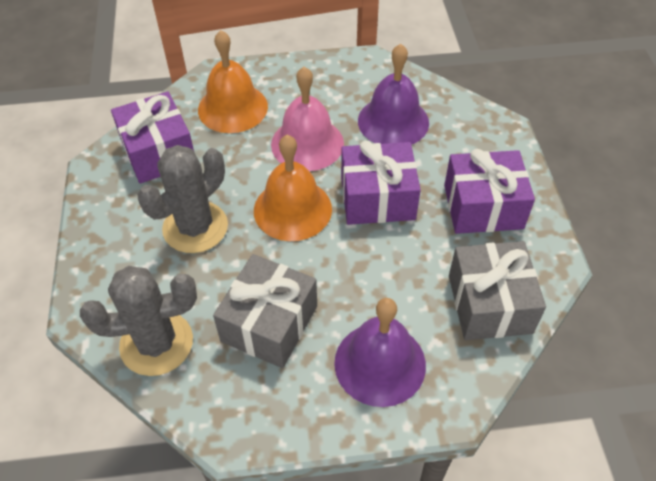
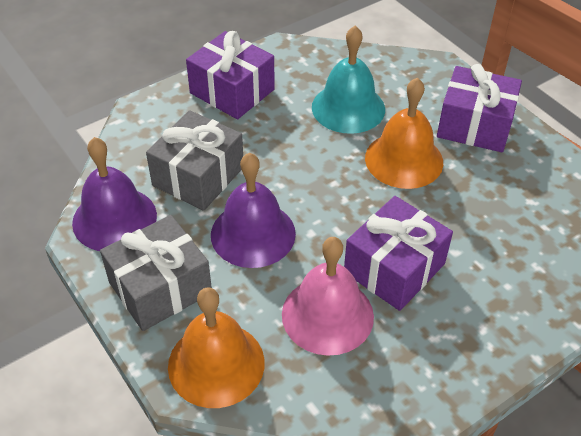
grey cactus: 2 -> 0
turquoise bell: 0 -> 1

